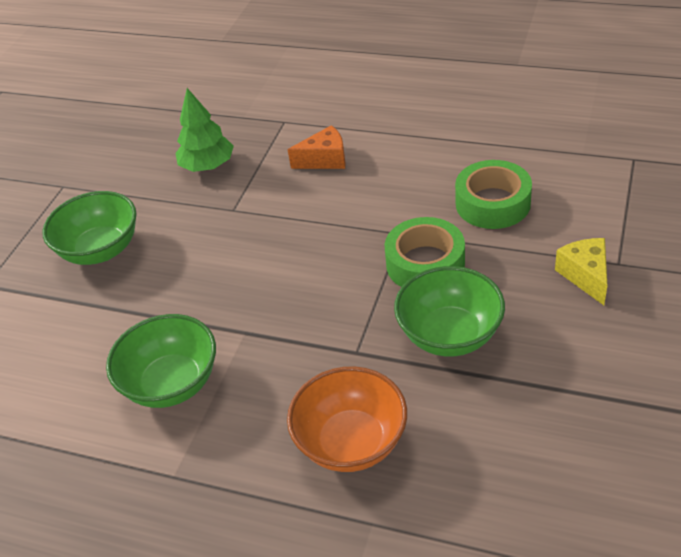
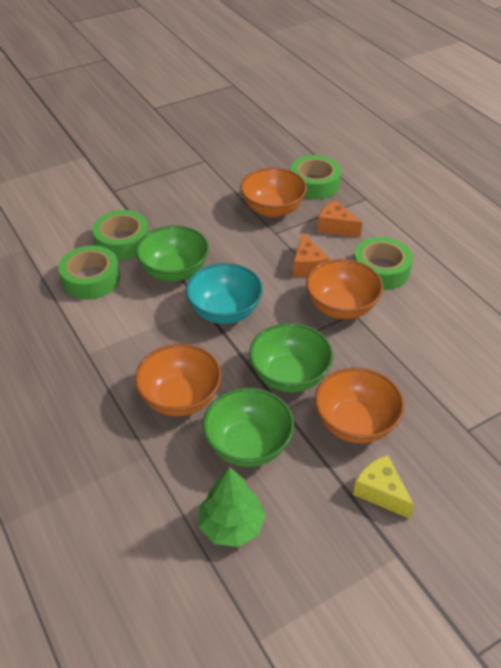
green tape: 2 -> 4
orange bowl: 1 -> 4
orange cheese: 1 -> 2
turquoise bowl: 0 -> 1

